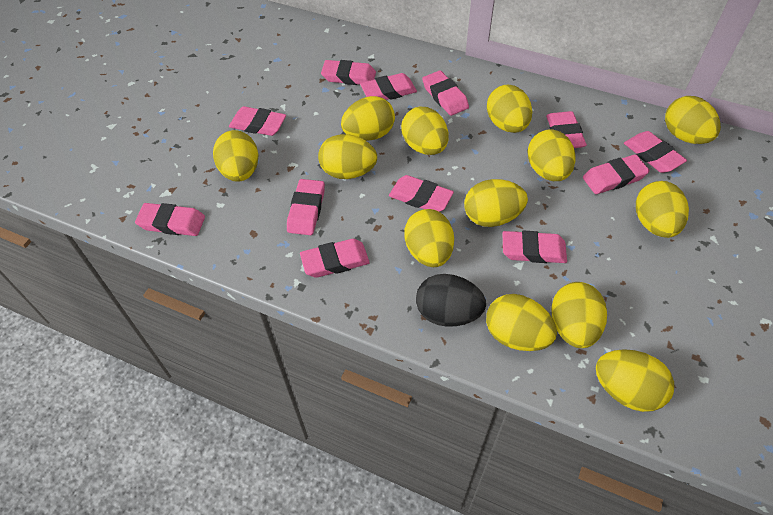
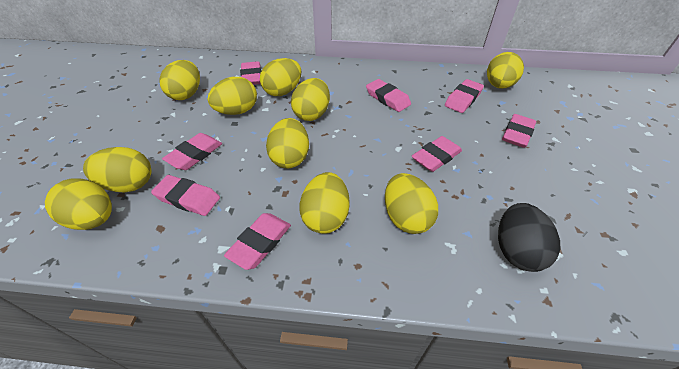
pink eraser: 12 -> 8
yellow egg: 13 -> 10

